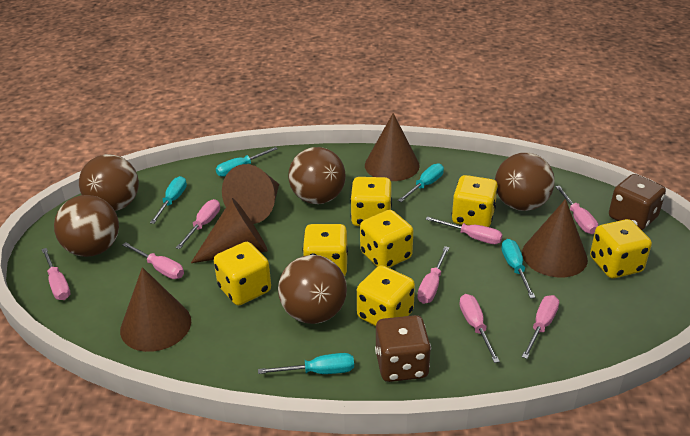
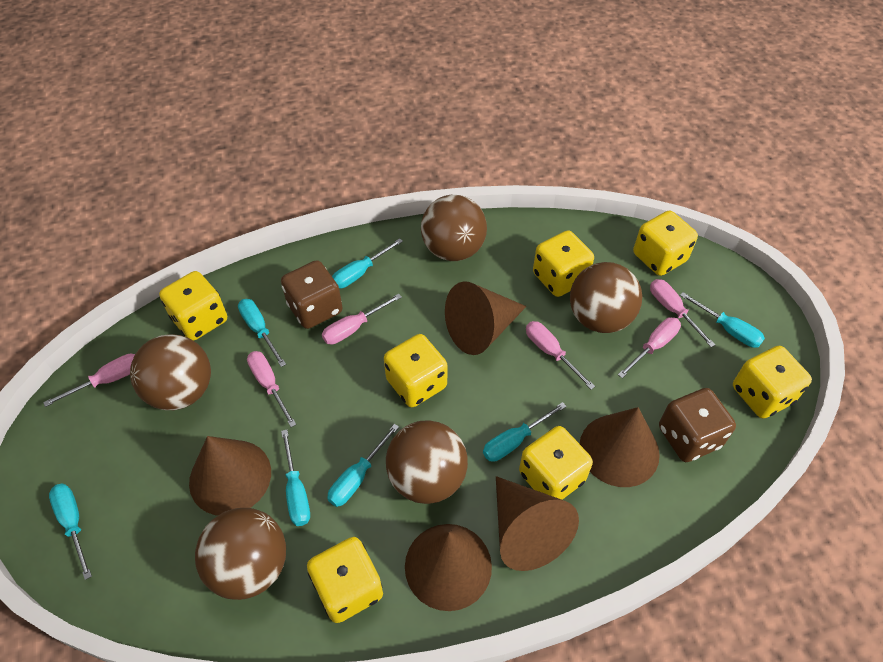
pink screwdriver: 8 -> 6
turquoise screwdriver: 5 -> 7

